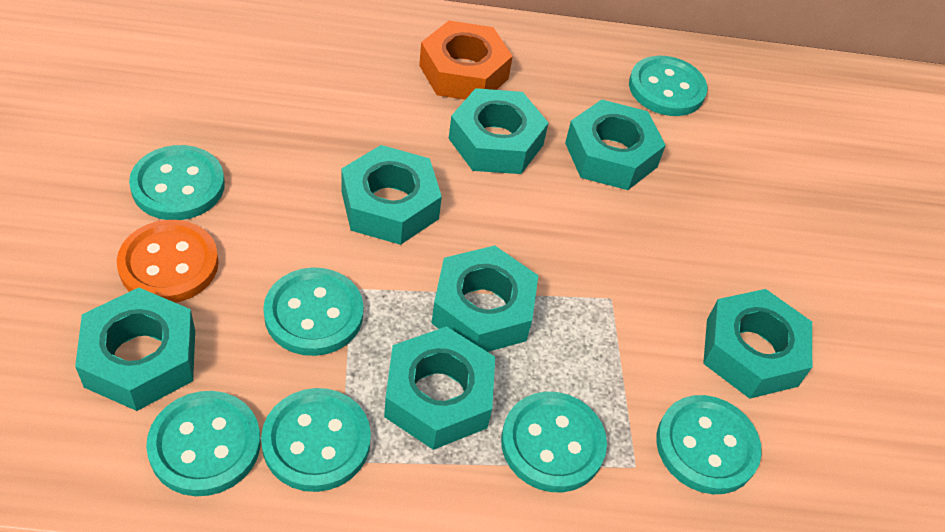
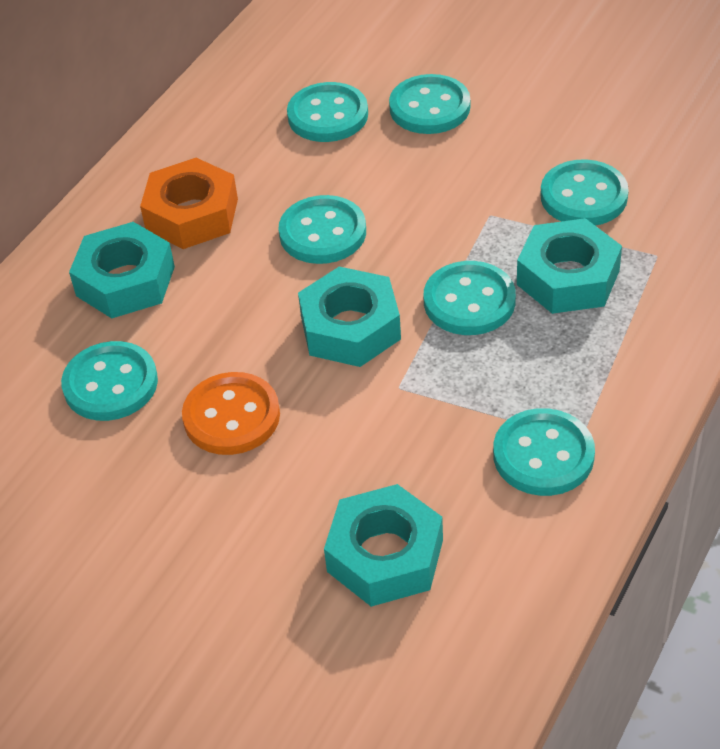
turquoise nut: 7 -> 4

